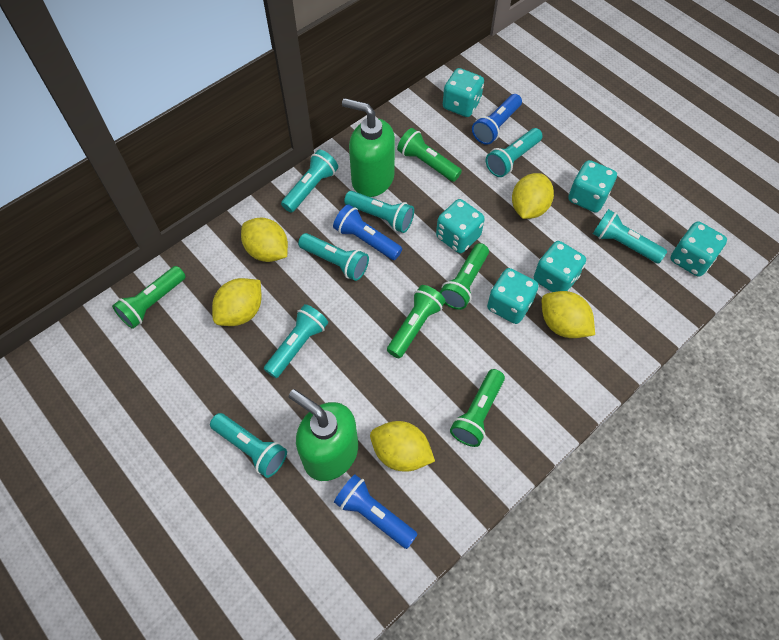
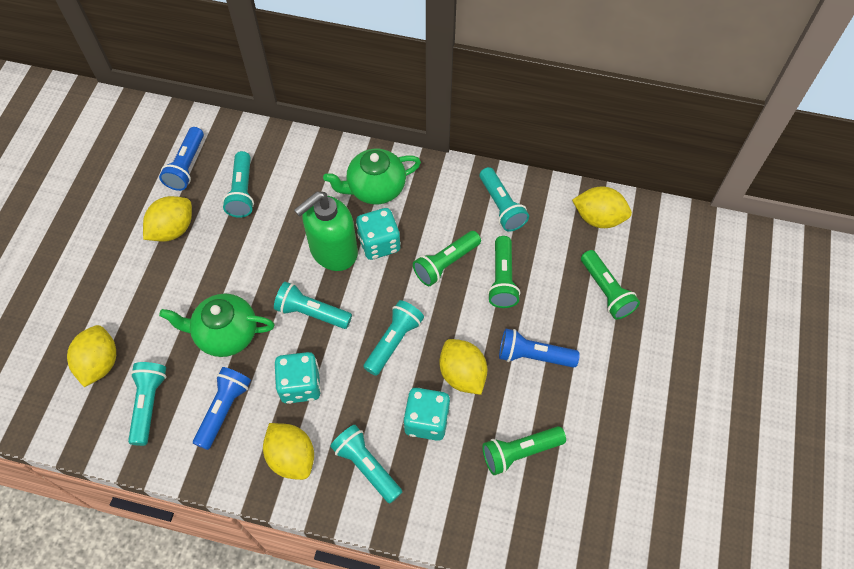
green flashlight: 5 -> 4
green soap dispenser: 2 -> 1
green teapot: 0 -> 2
turquoise dice: 6 -> 3
turquoise flashlight: 7 -> 6

